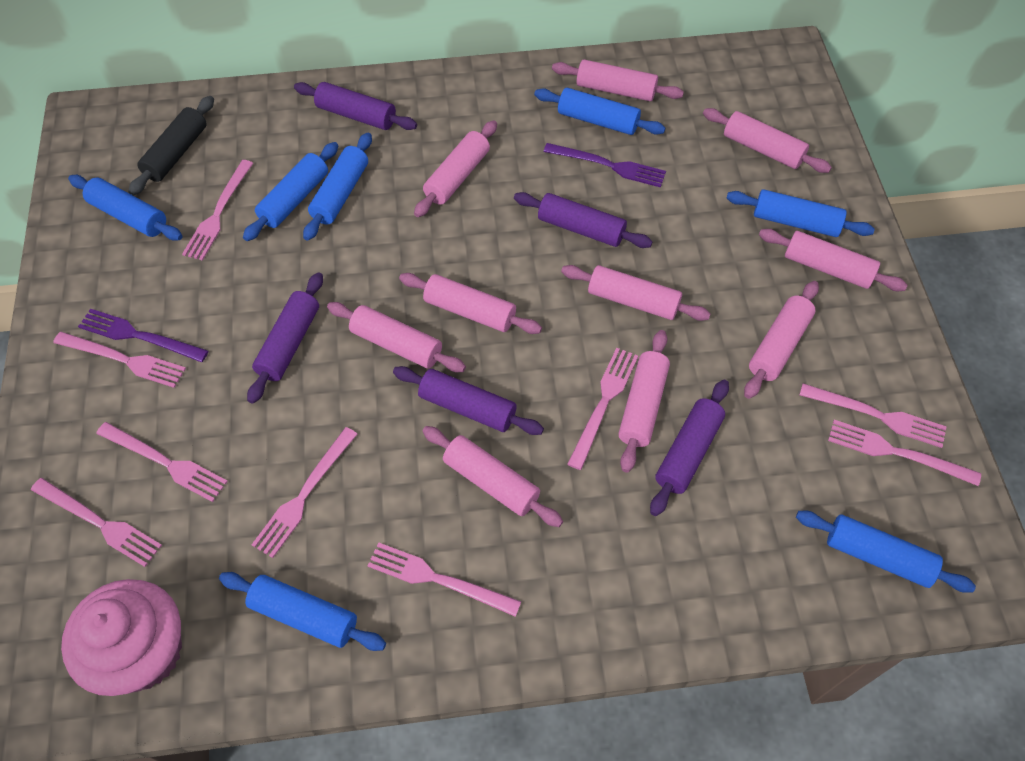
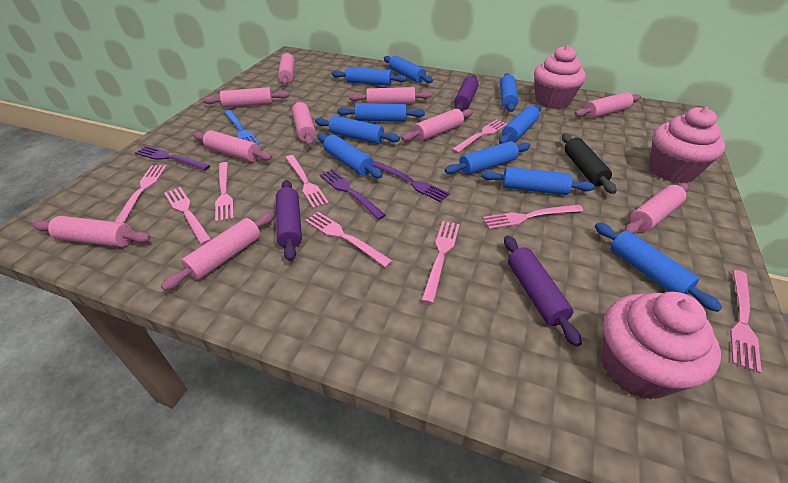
blue fork: 0 -> 1
blue rolling pin: 7 -> 10
pink cupcake: 1 -> 3
purple fork: 2 -> 3
purple rolling pin: 5 -> 3

